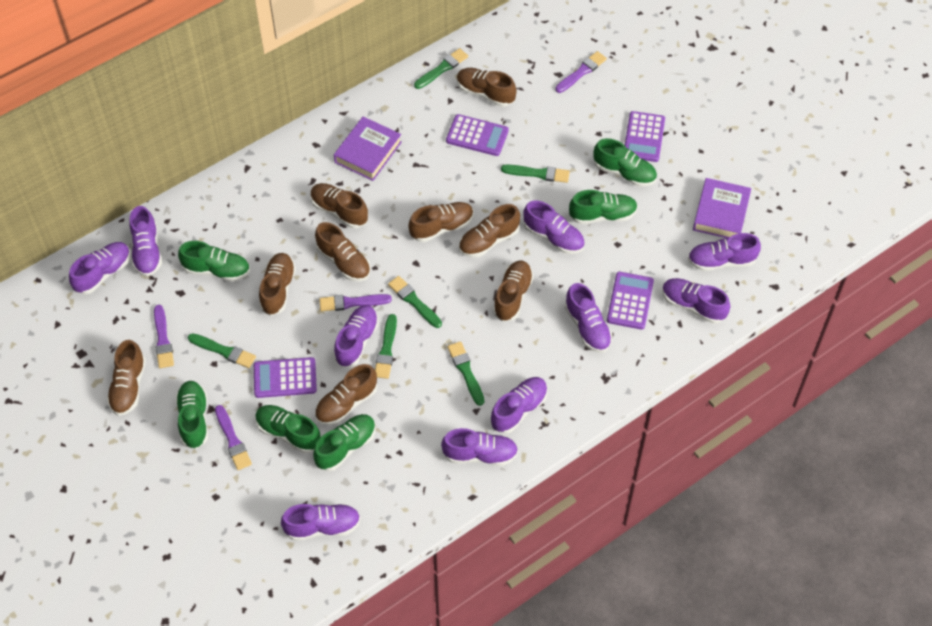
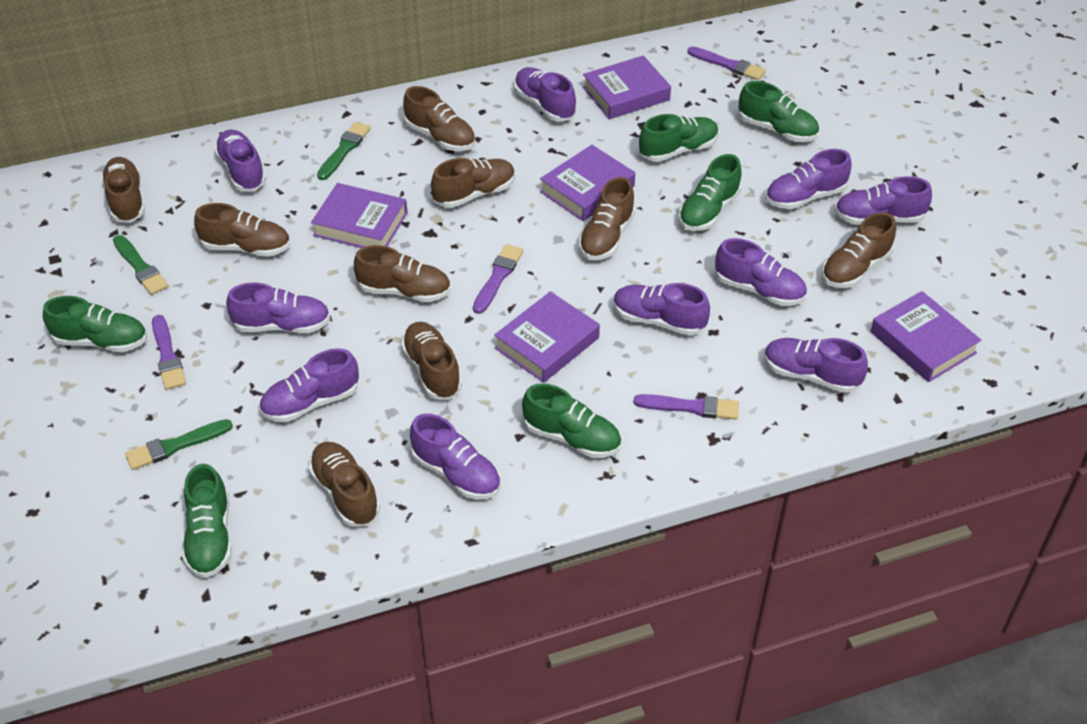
green brush: 6 -> 3
purple book: 2 -> 5
purple calculator: 4 -> 0

